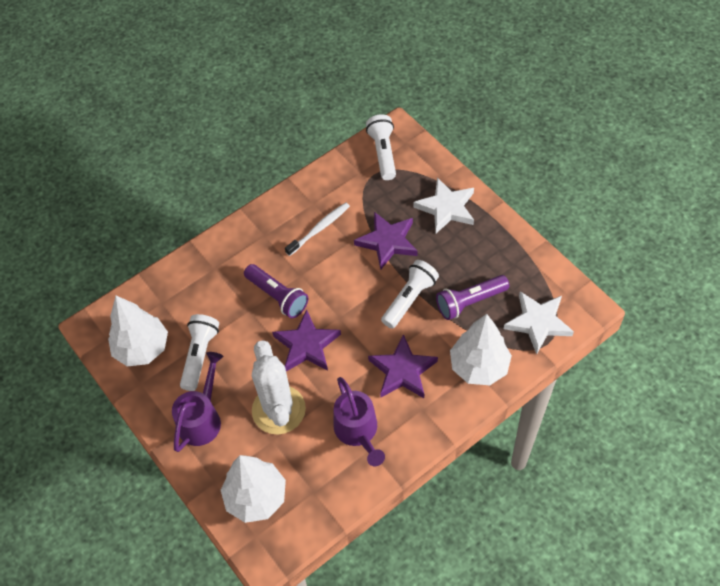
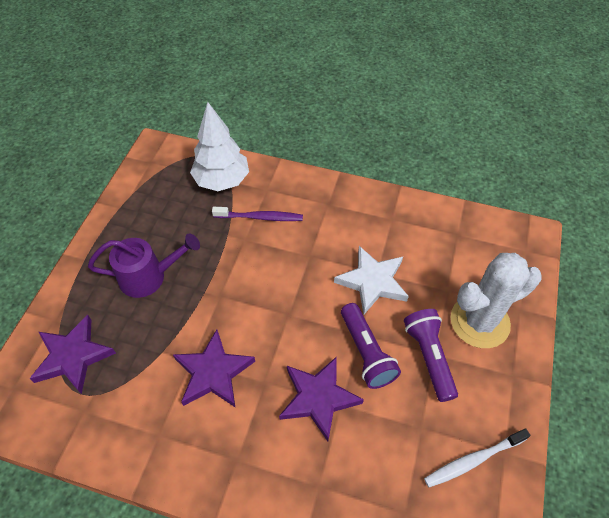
purple toothbrush: 0 -> 1
purple watering can: 2 -> 1
white flashlight: 3 -> 0
white star: 2 -> 1
white tree: 3 -> 1

